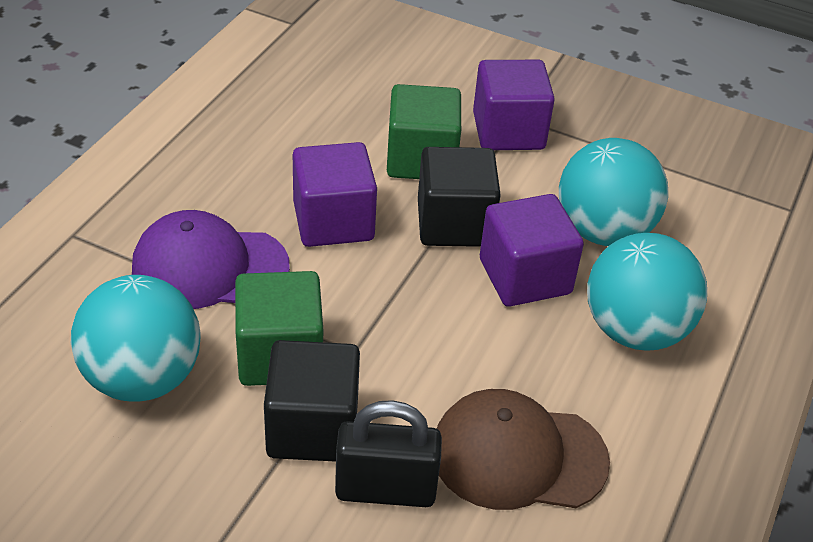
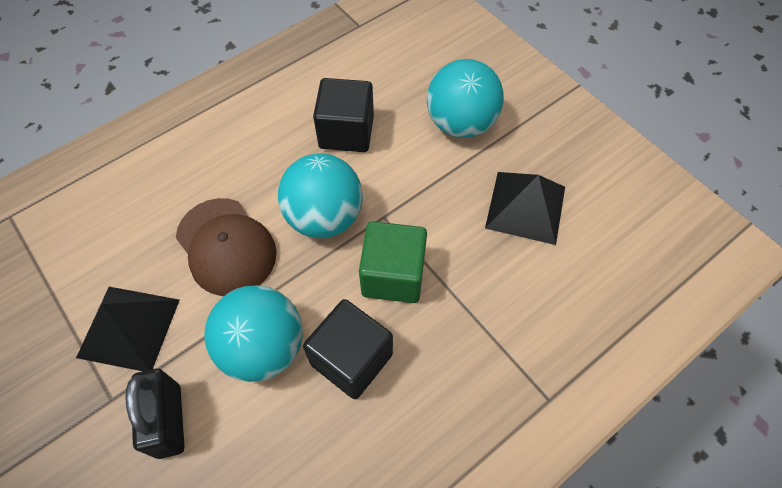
black pyramid: 0 -> 2
green cube: 2 -> 1
purple cap: 1 -> 0
purple cube: 3 -> 0

